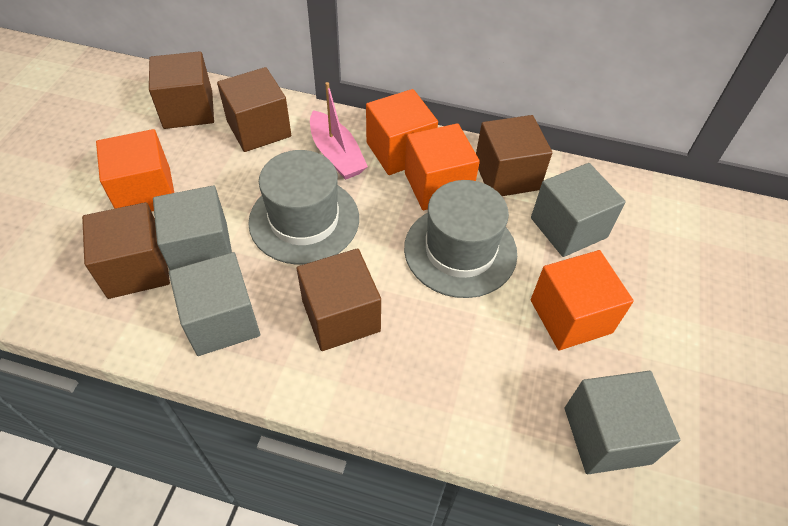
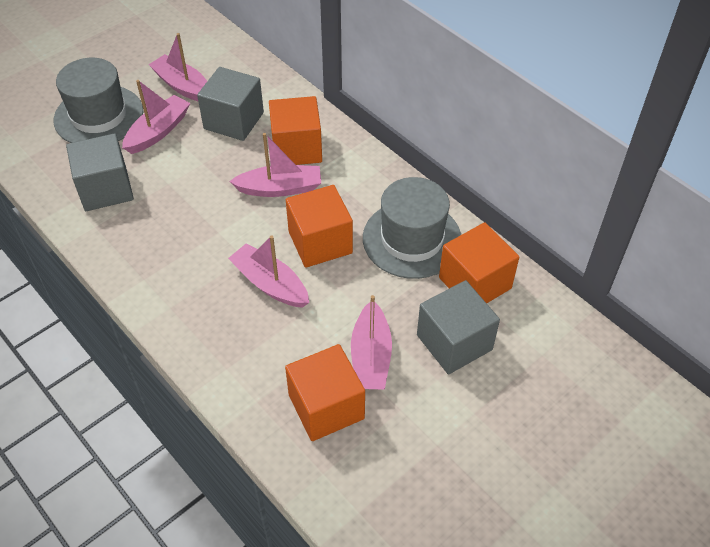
brown cube: 5 -> 0
grey cube: 4 -> 3
pink boat: 1 -> 5

